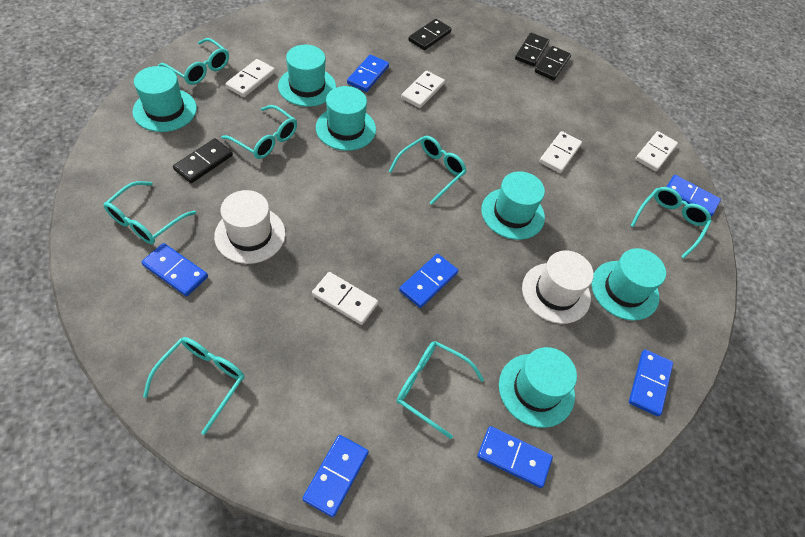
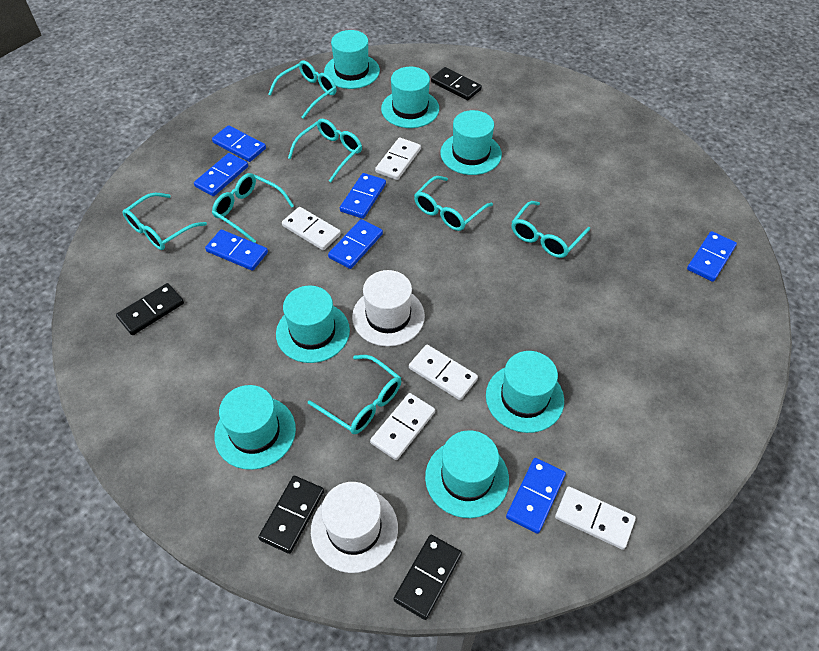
turquoise hat: 6 -> 7

